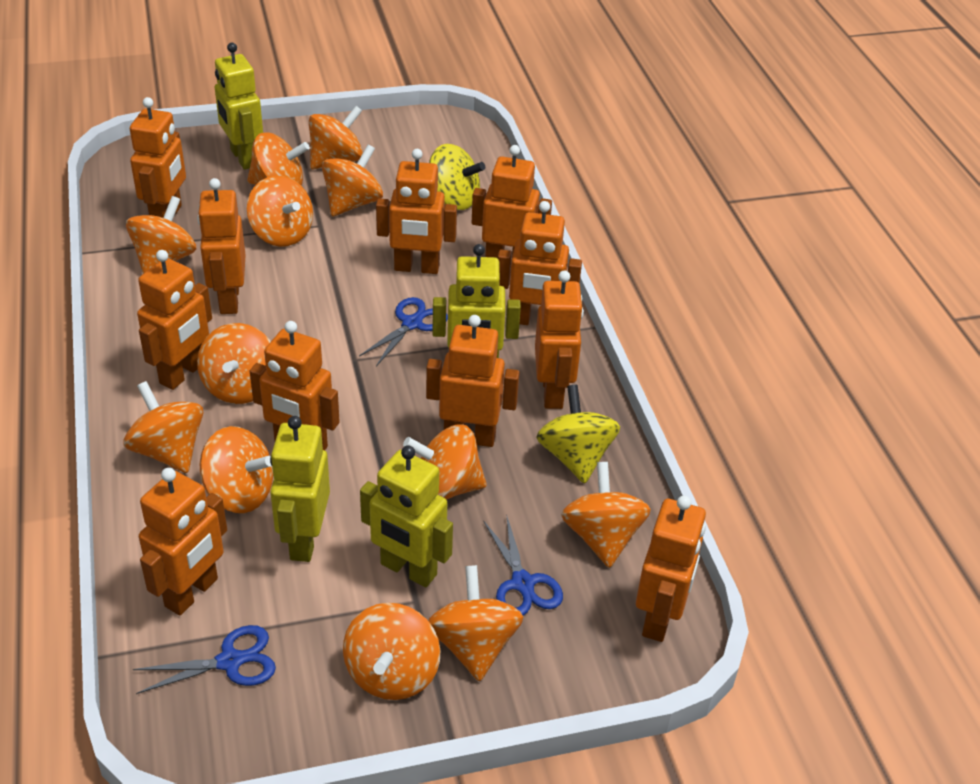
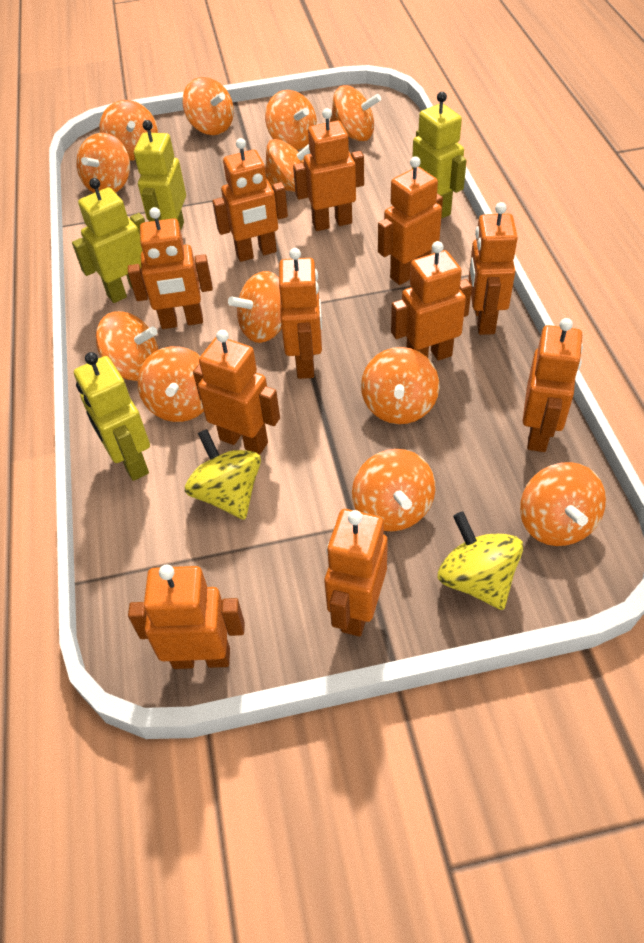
blue scissors: 3 -> 0

